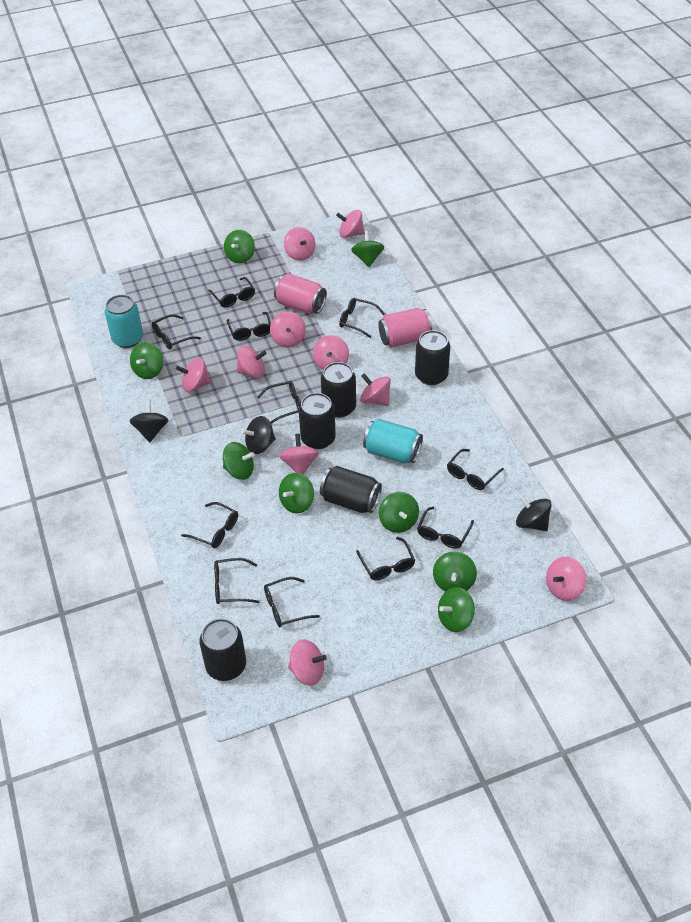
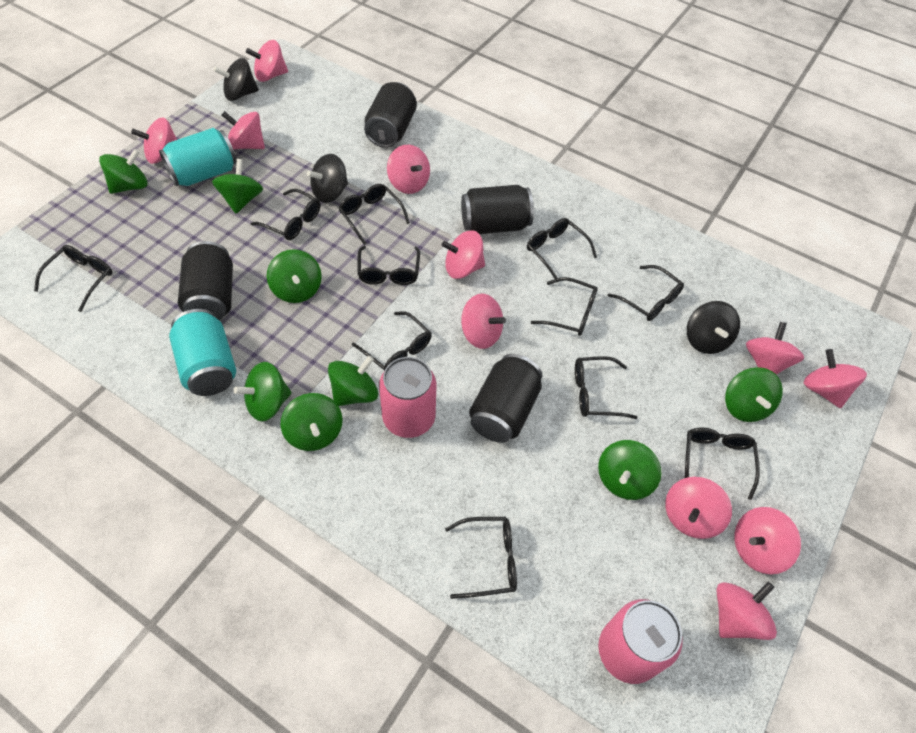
black can: 5 -> 4
pink spinning top: 10 -> 11

